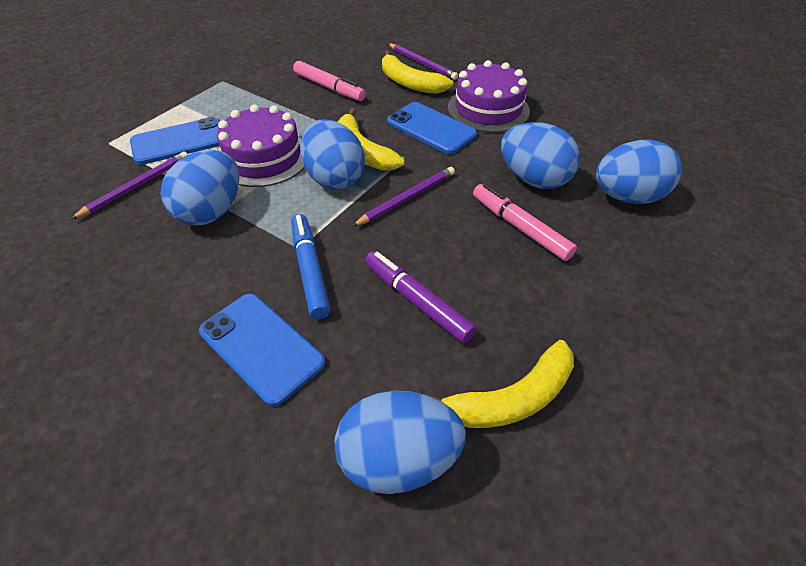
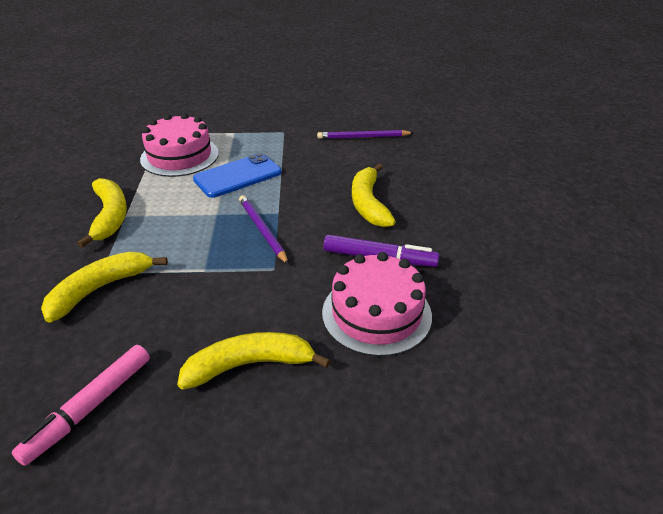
blue egg: 5 -> 0
blue marker: 1 -> 0
blue phone: 3 -> 1
pink cake: 0 -> 2
pink marker: 2 -> 1
purple cake: 2 -> 0
purple pencil: 3 -> 2
yellow banana: 3 -> 4

